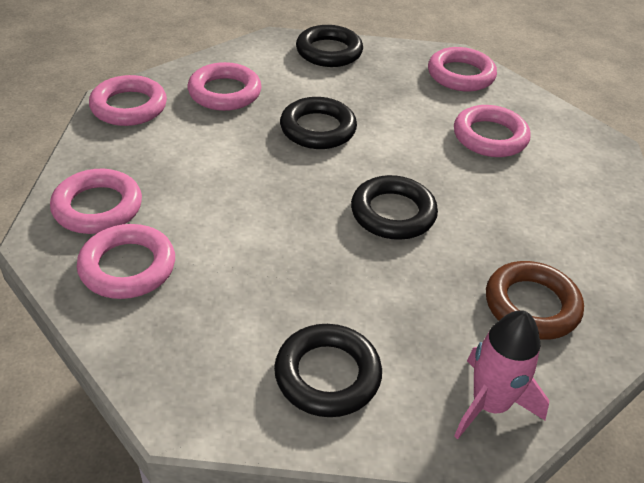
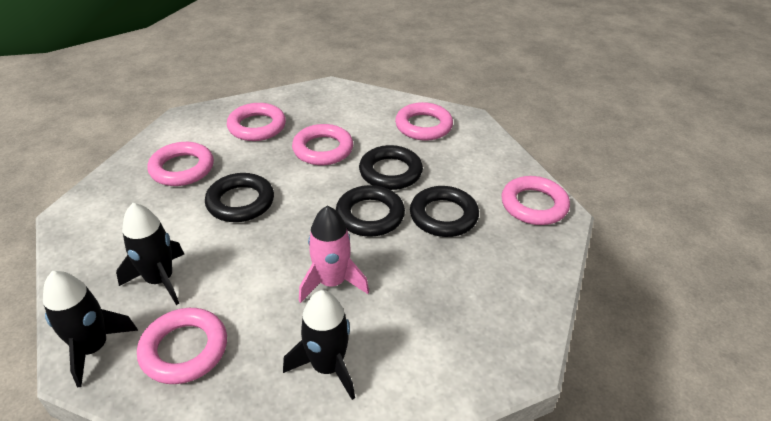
black rocket: 0 -> 3
brown ring: 1 -> 0

